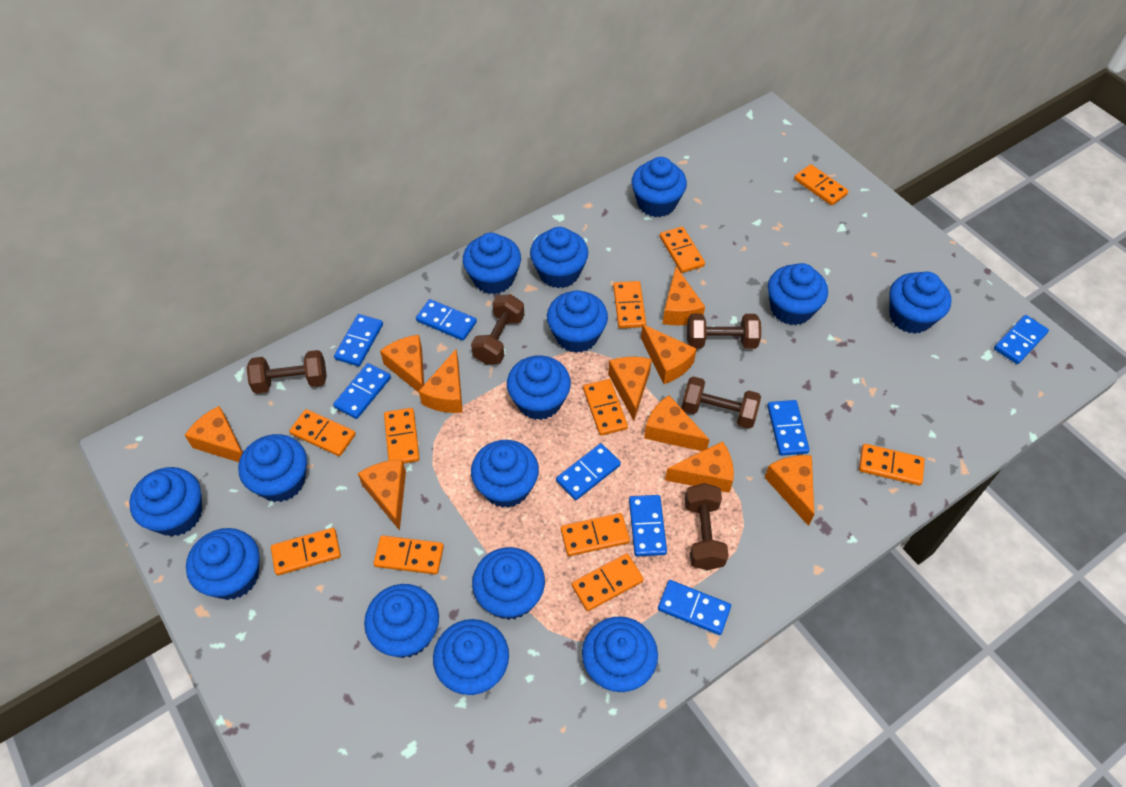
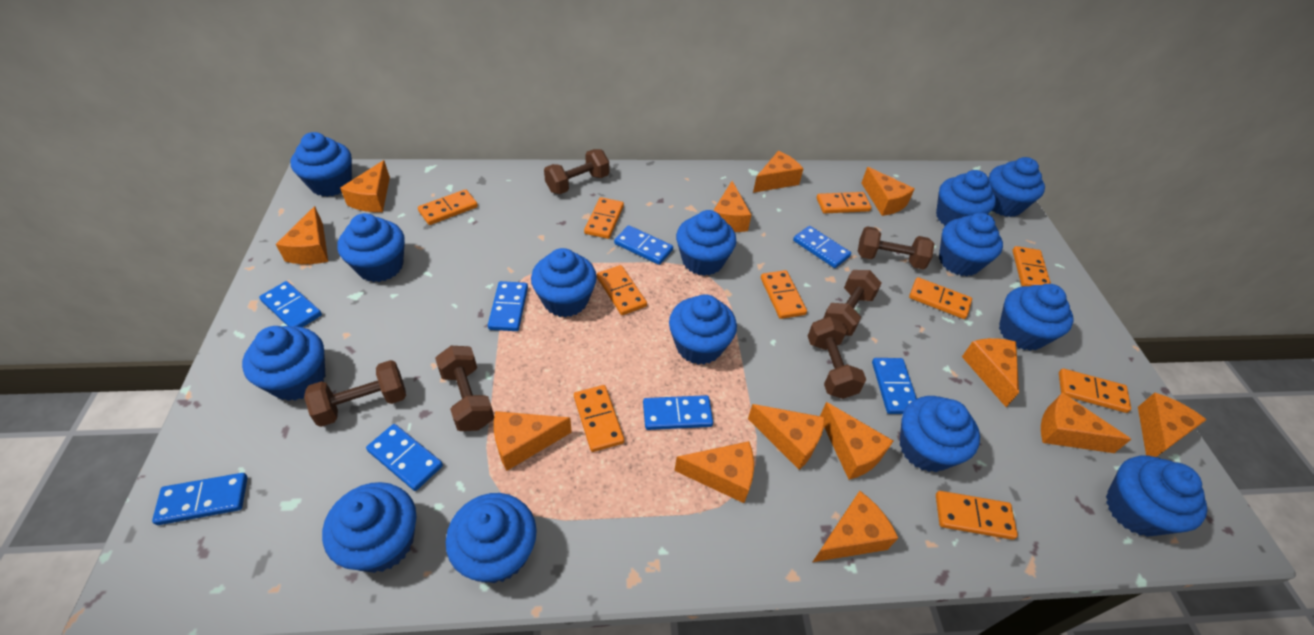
blue cupcake: 15 -> 14
brown dumbbell: 5 -> 6
orange cheese: 10 -> 13
orange domino: 11 -> 10

